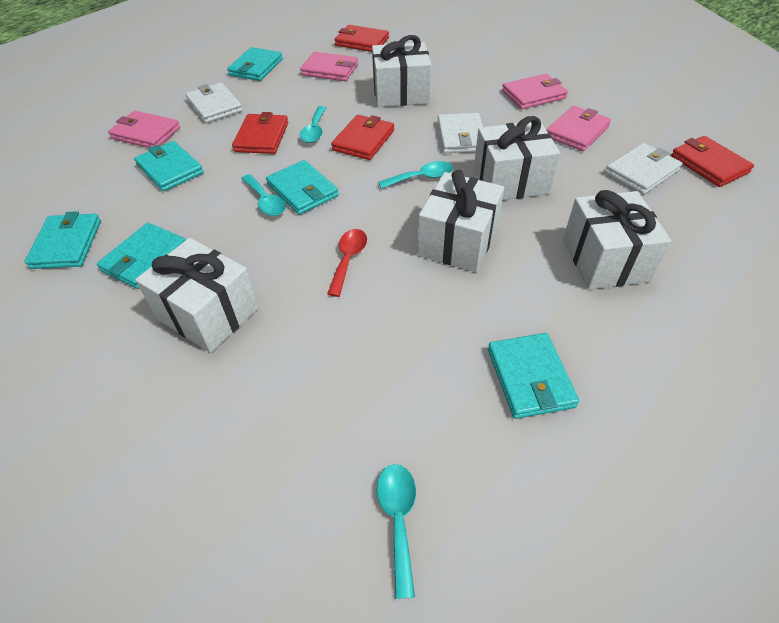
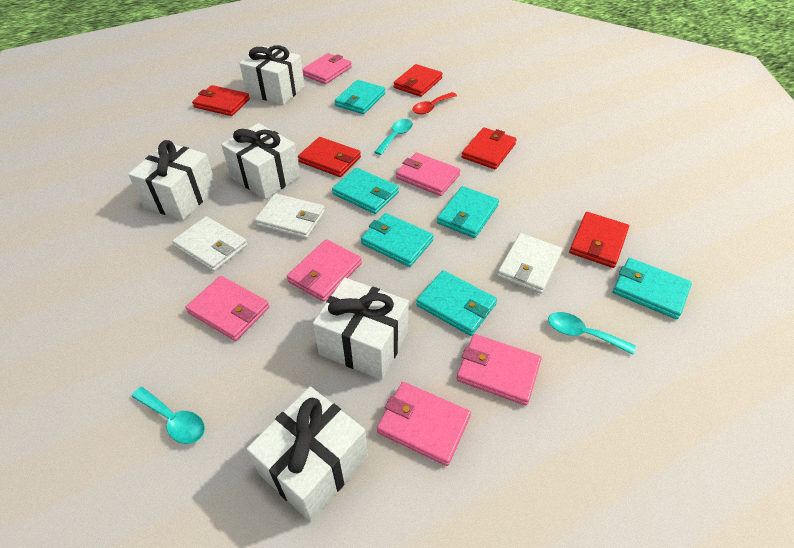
pink wallet: 4 -> 6
red wallet: 4 -> 5
turquoise spoon: 4 -> 3

